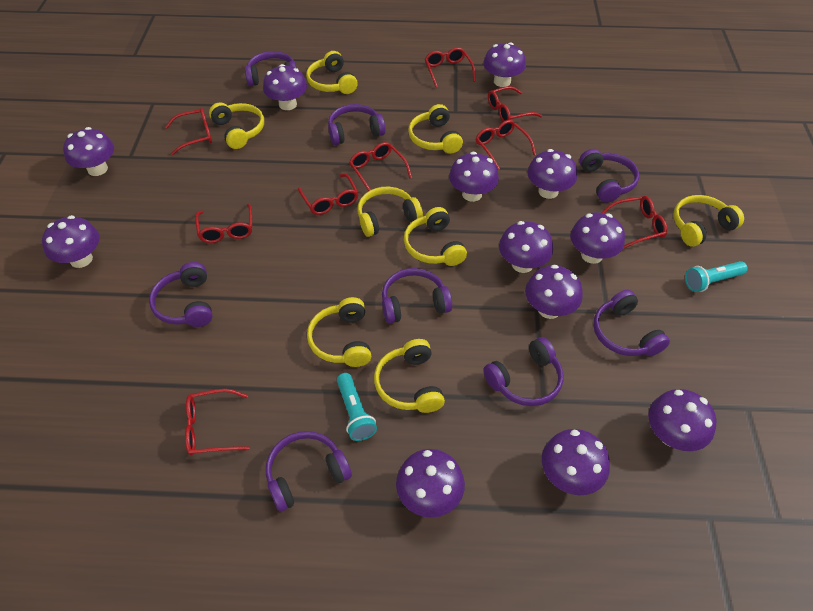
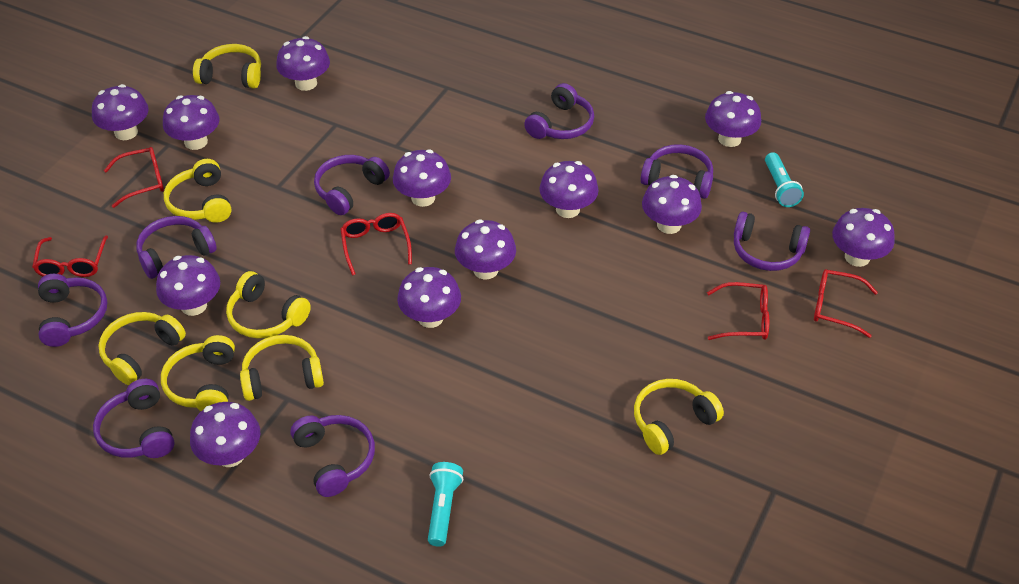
red glasses: 9 -> 5
yellow headphones: 8 -> 7

